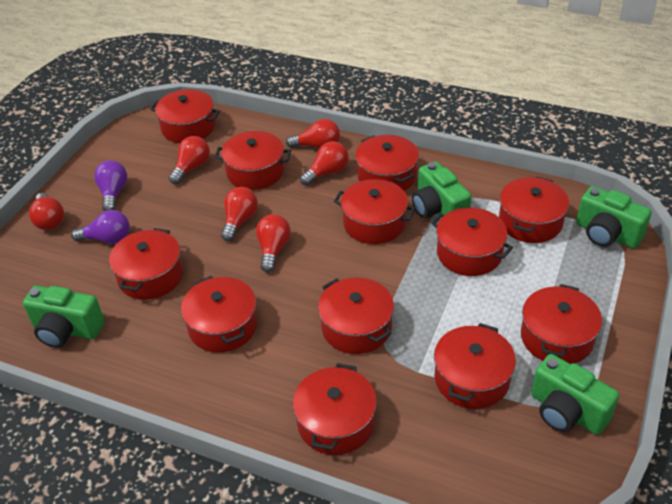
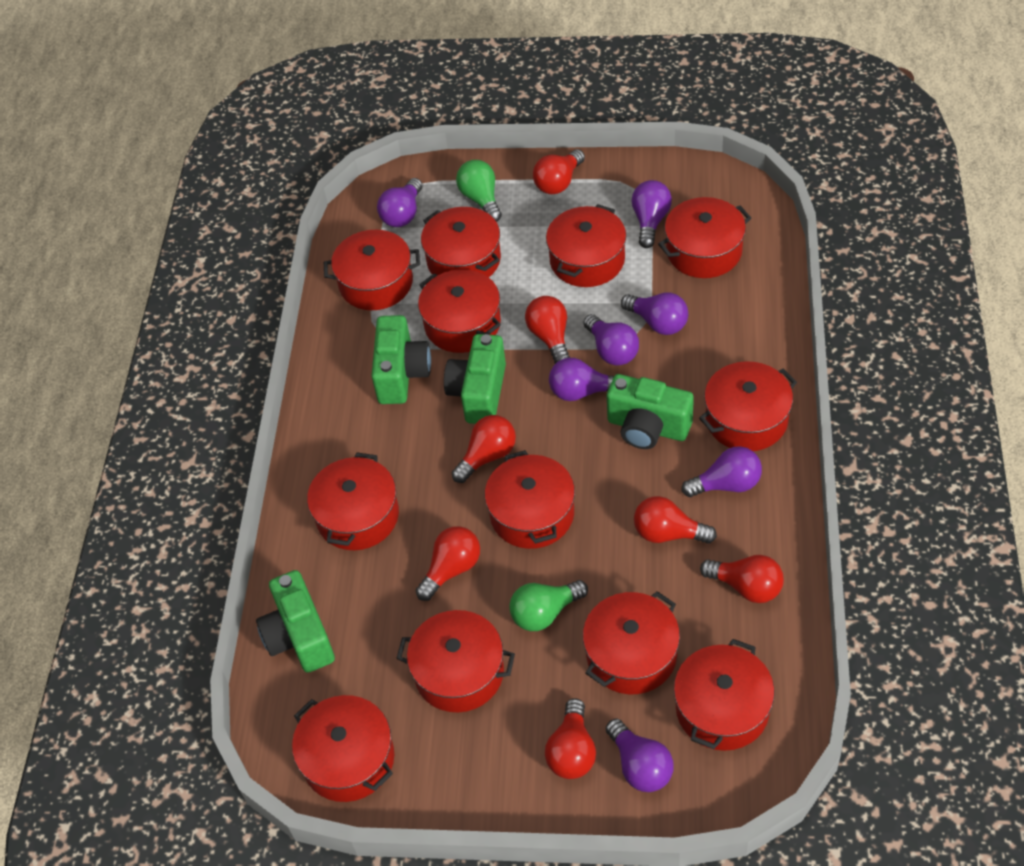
green light bulb: 0 -> 2
purple light bulb: 2 -> 7
red light bulb: 6 -> 7

